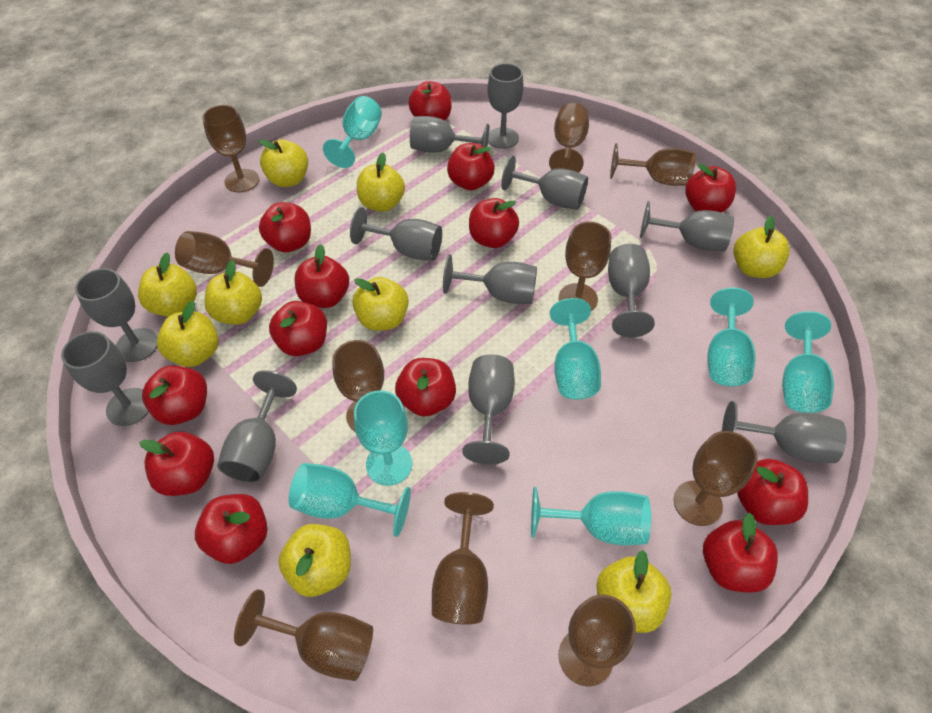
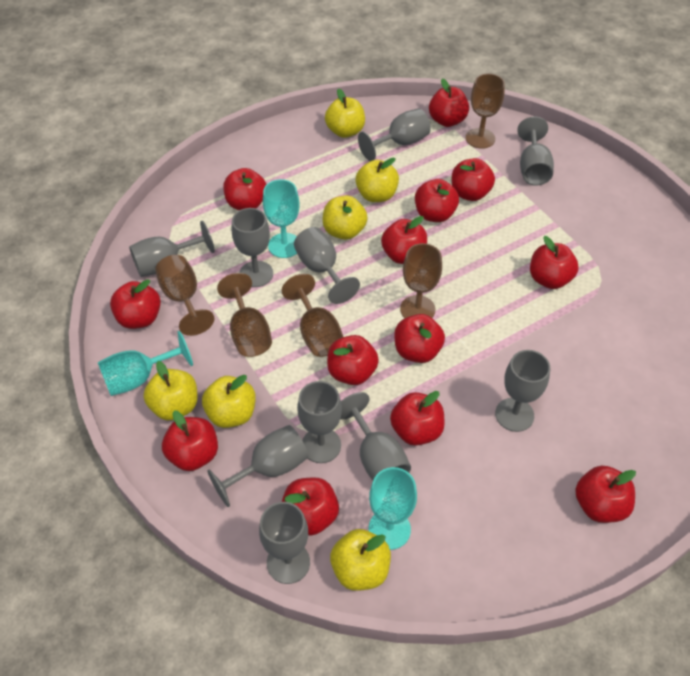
brown goblet: 10 -> 5
grey goblet: 12 -> 10
turquoise goblet: 7 -> 3
yellow apple: 9 -> 6

